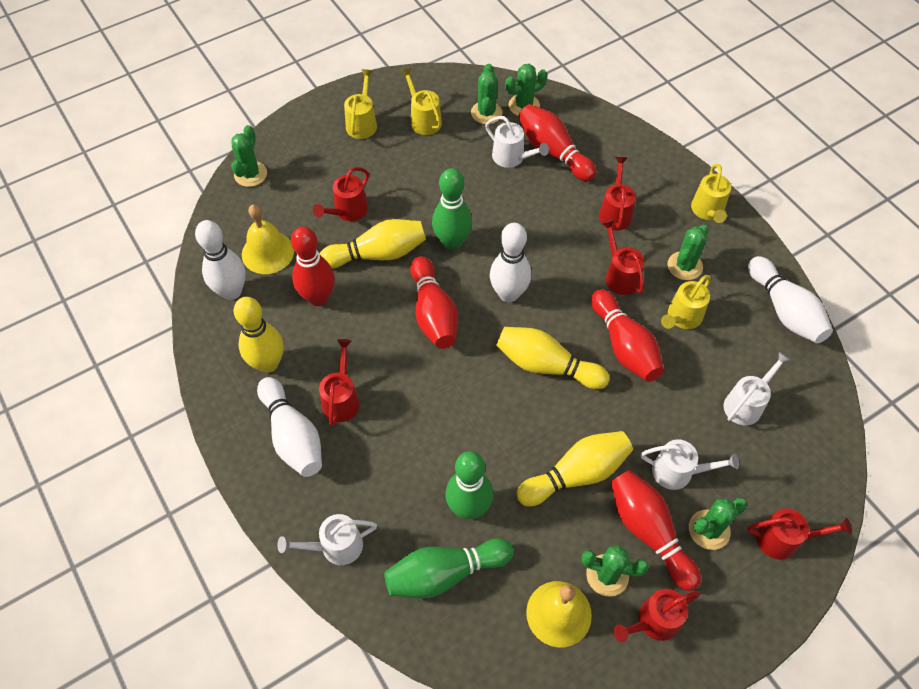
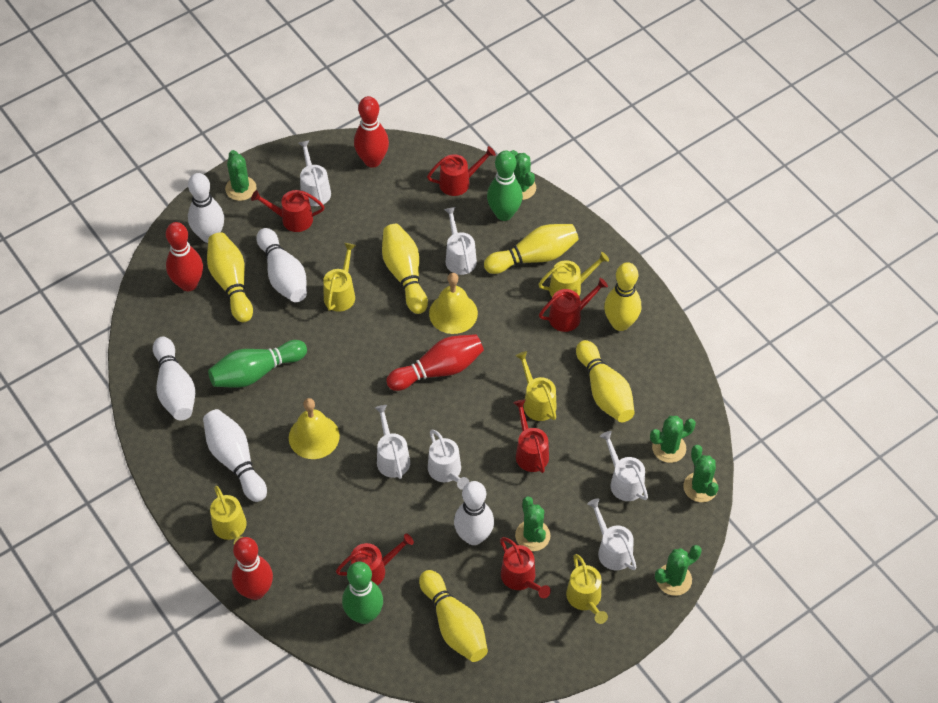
red bowling pin: 5 -> 4
white bowling pin: 4 -> 5
white watering can: 4 -> 6
yellow bowling pin: 4 -> 6
yellow watering can: 4 -> 5

